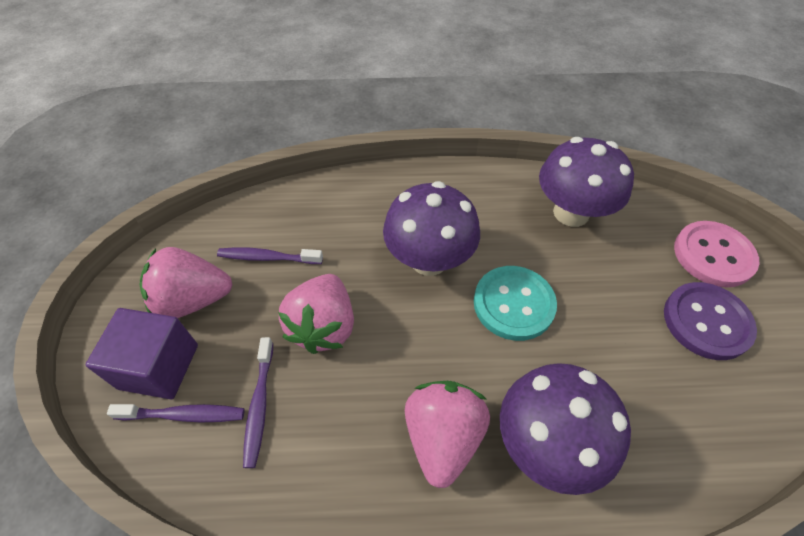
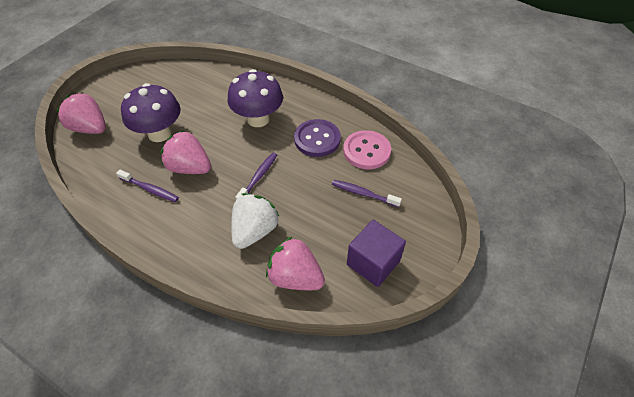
purple mushroom: 3 -> 2
turquoise button: 1 -> 0
white strawberry: 0 -> 1

